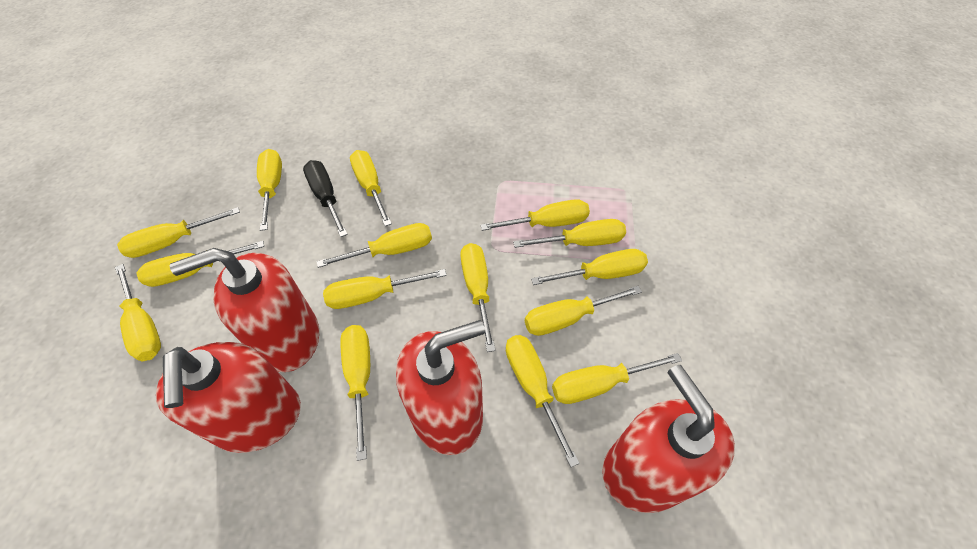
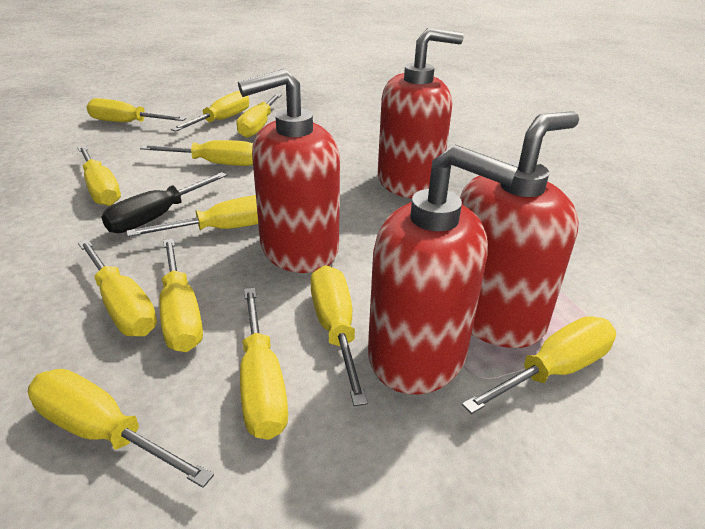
yellow screwdriver: 15 -> 12

